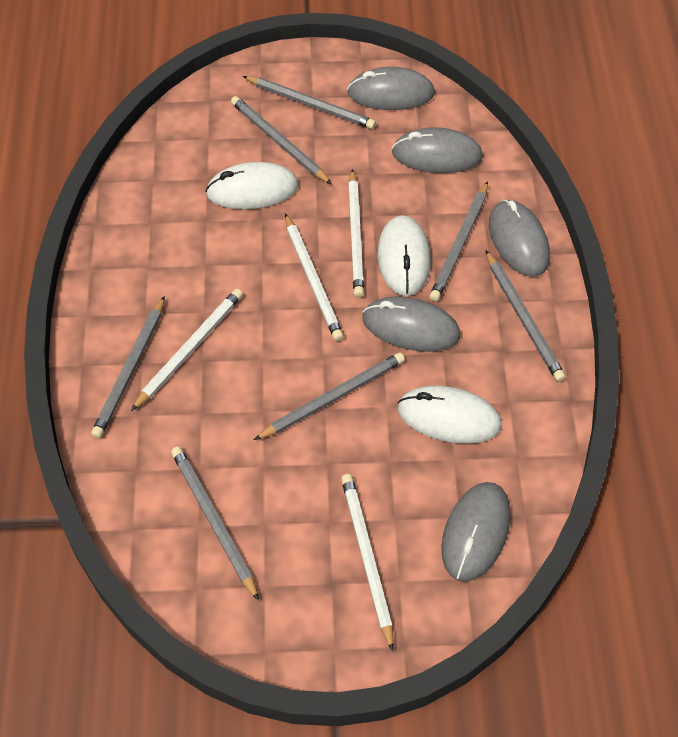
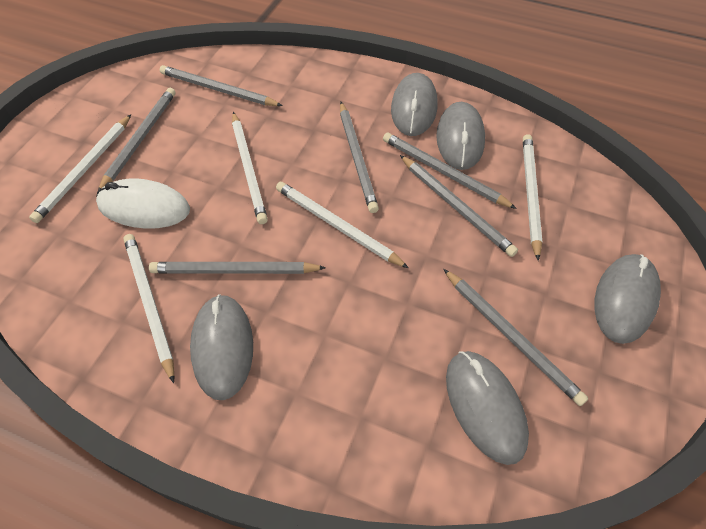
white mouse: 3 -> 1
white pencil: 4 -> 5

